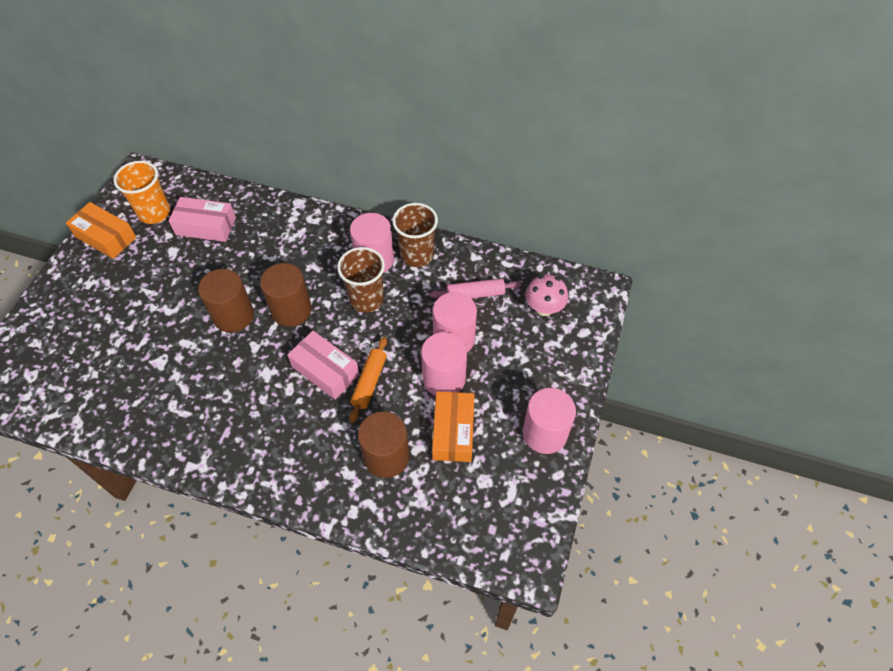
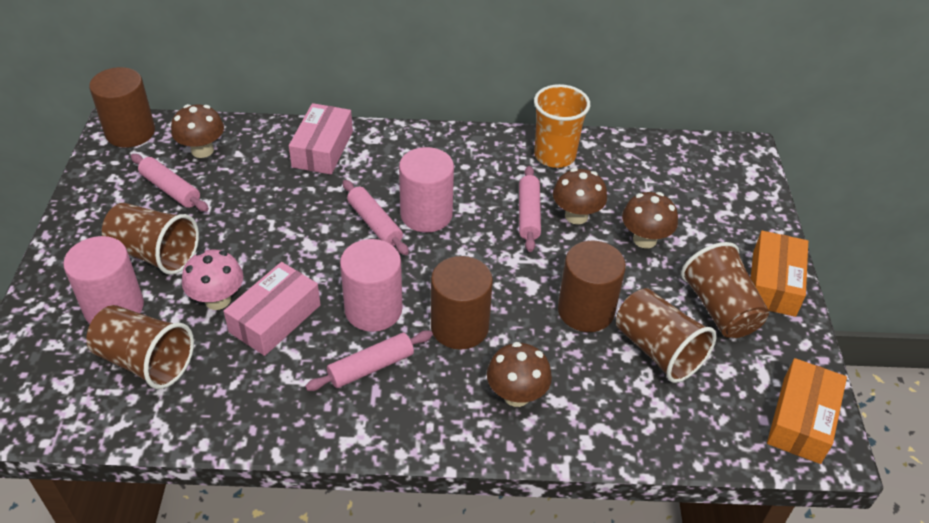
brown cup: 2 -> 4
brown mushroom: 0 -> 4
orange rolling pin: 1 -> 0
pink cylinder: 4 -> 3
pink rolling pin: 1 -> 4

